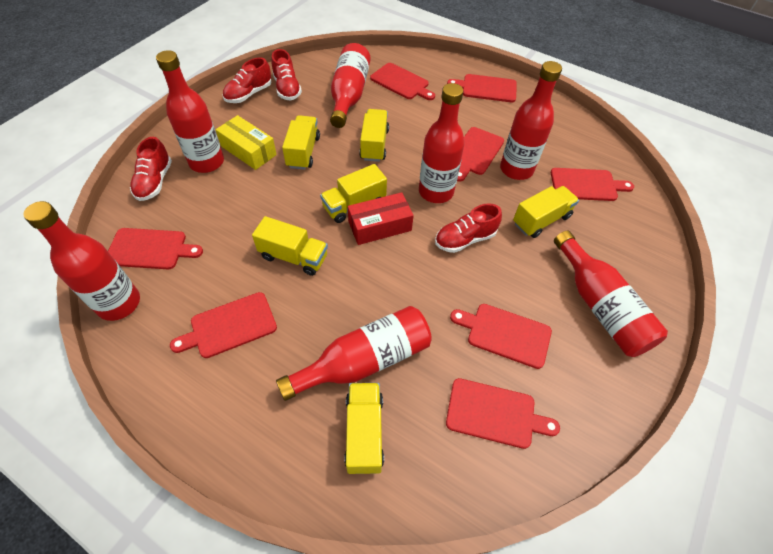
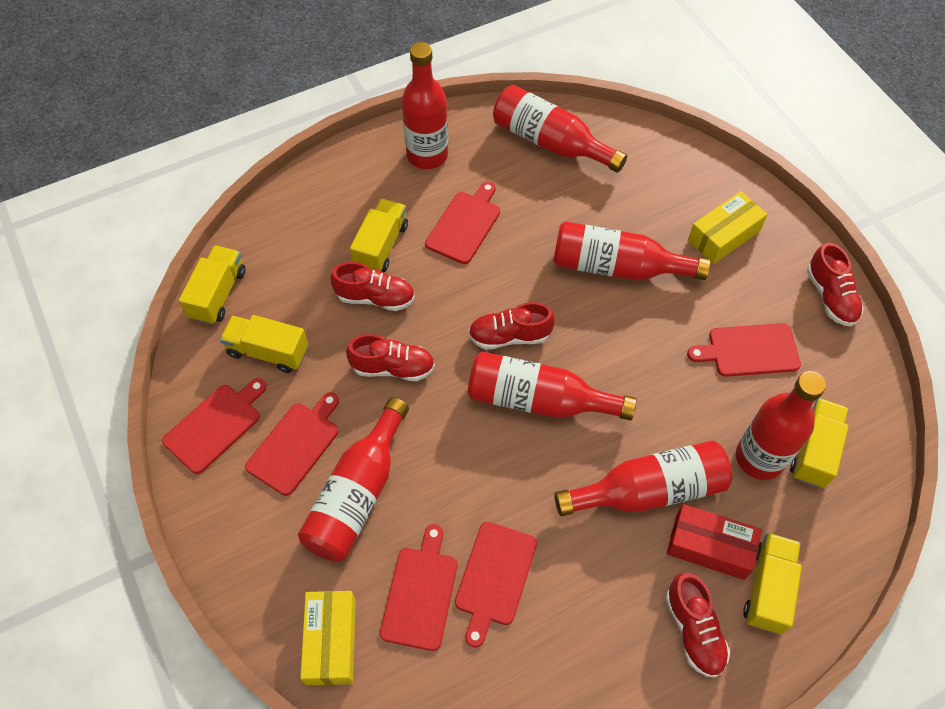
red cutting board: 8 -> 6
red shoe: 4 -> 5
yellow box: 1 -> 2
yellow truck: 6 -> 5

